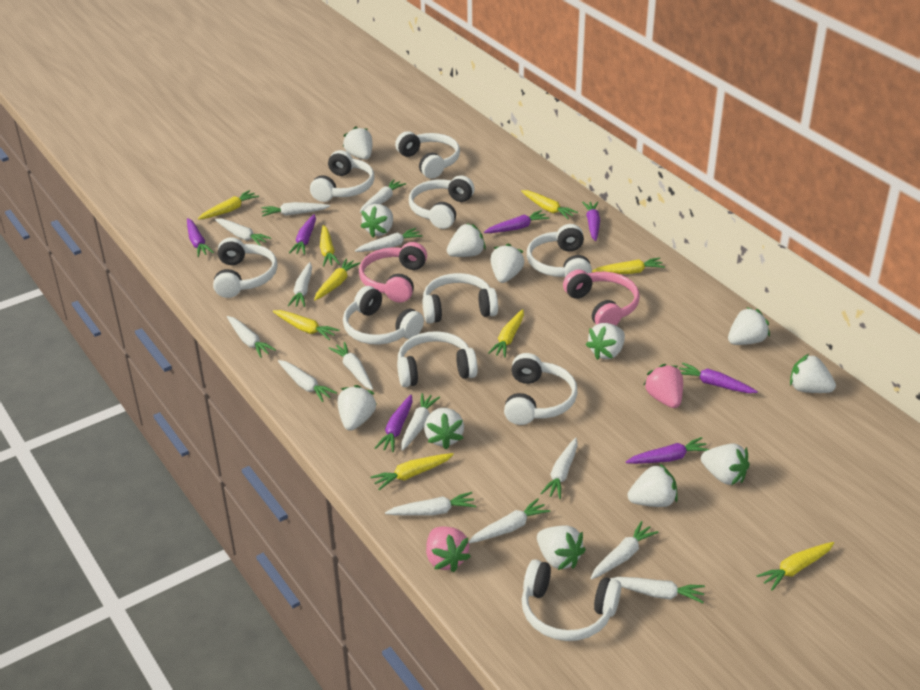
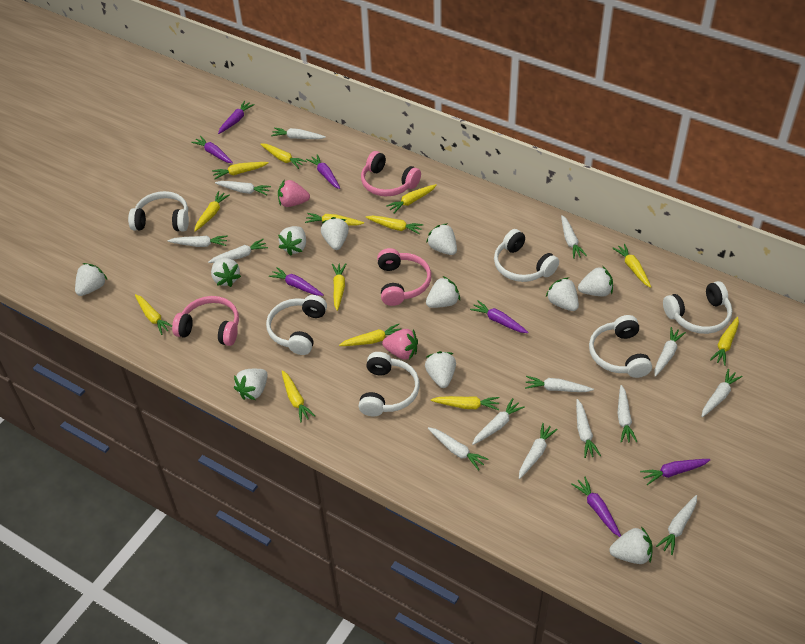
pink headphones: 2 -> 3
white headphones: 10 -> 6
white strawberry: 12 -> 11
yellow carrot: 9 -> 13

